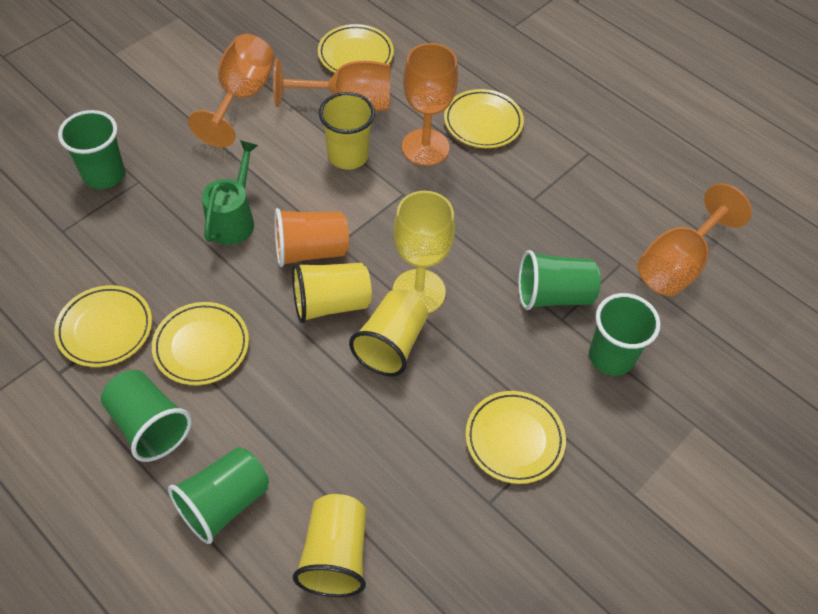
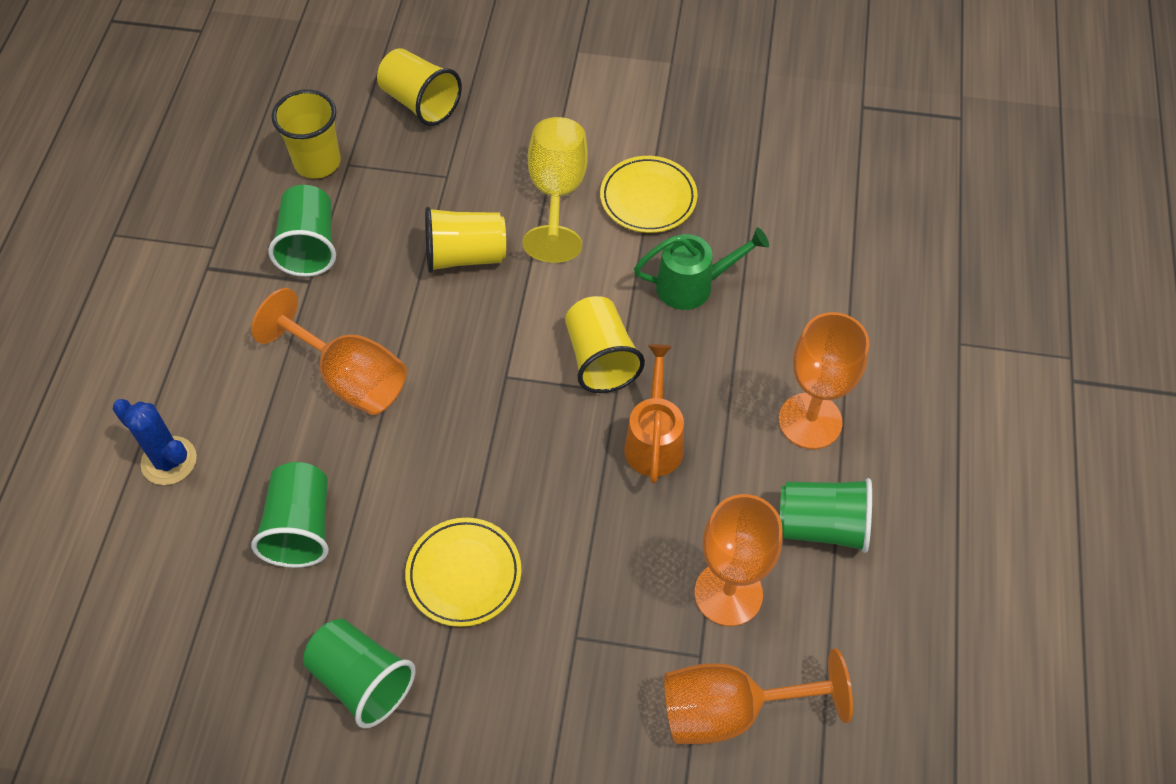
blue cactus: 0 -> 1
green cup: 5 -> 4
orange cup: 1 -> 0
orange watering can: 0 -> 1
yellow plate: 5 -> 2

